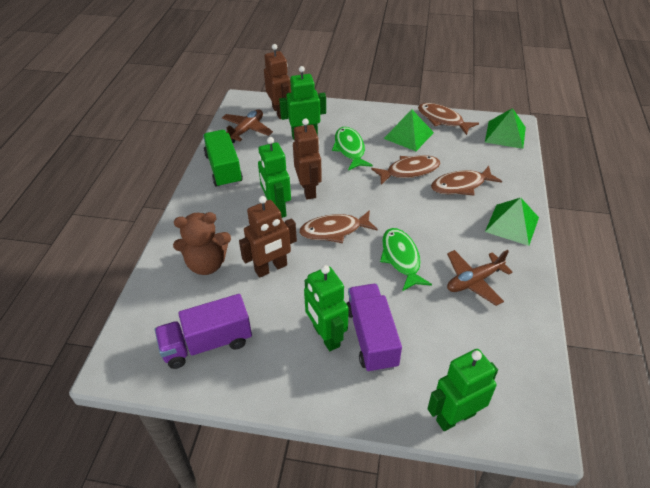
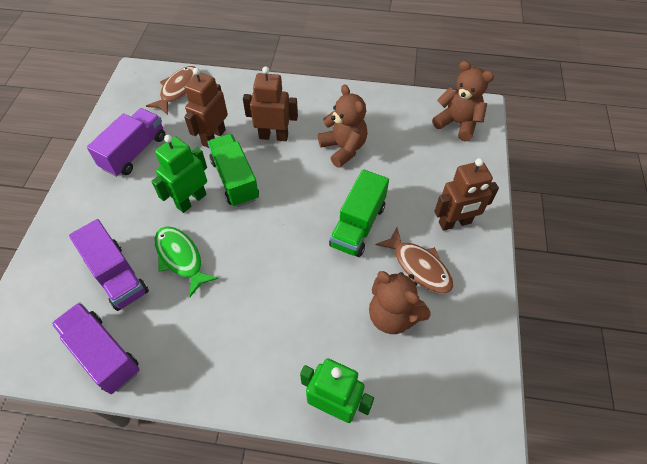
brown fish: 4 -> 2
brown plane: 2 -> 0
brown teddy bear: 1 -> 3
green fish: 2 -> 1
green pyramid: 3 -> 0
green robot: 4 -> 2
green truck: 1 -> 2
purple truck: 2 -> 3

